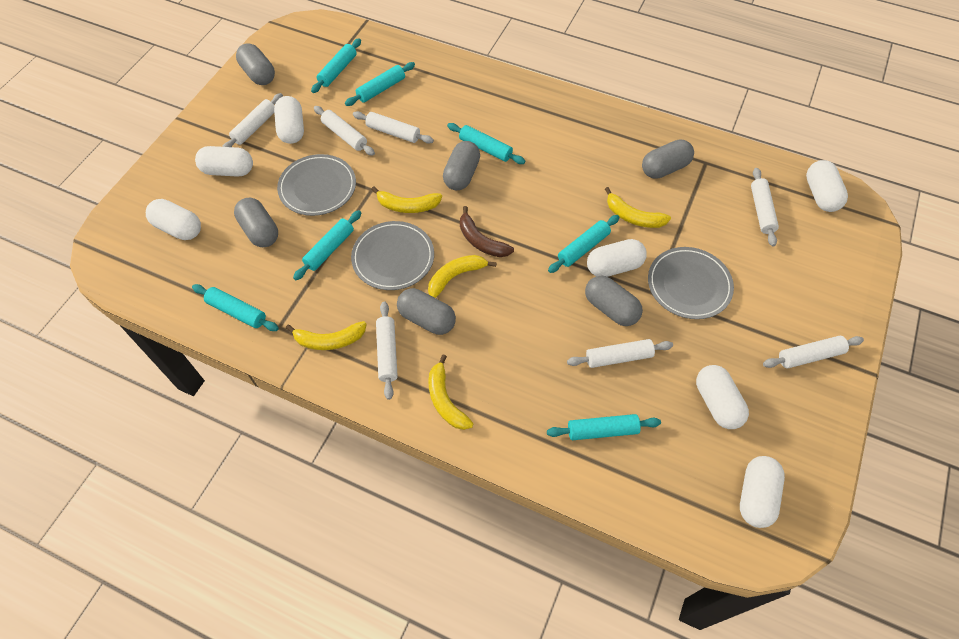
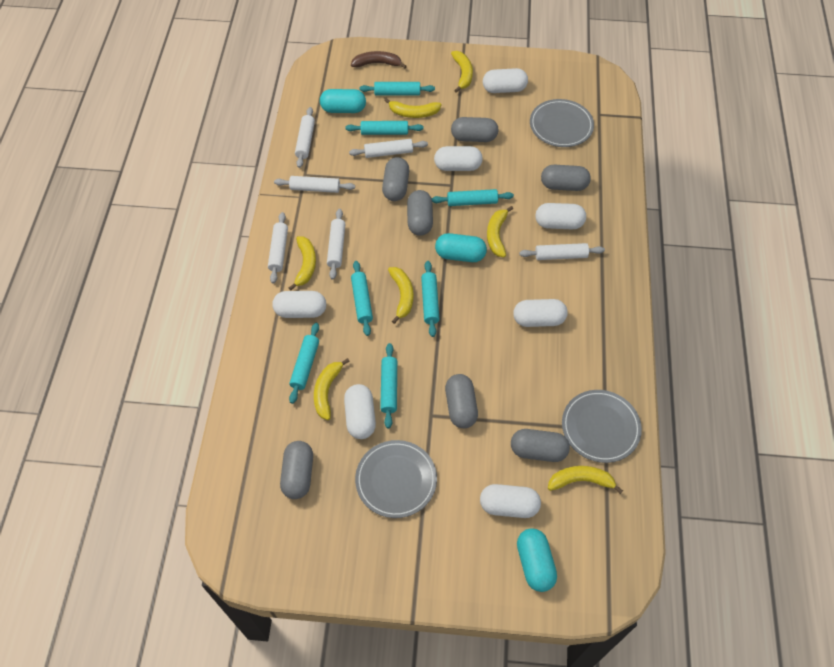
grey capsule: 6 -> 7
turquoise capsule: 0 -> 3
white rolling pin: 7 -> 6
yellow banana: 5 -> 7

